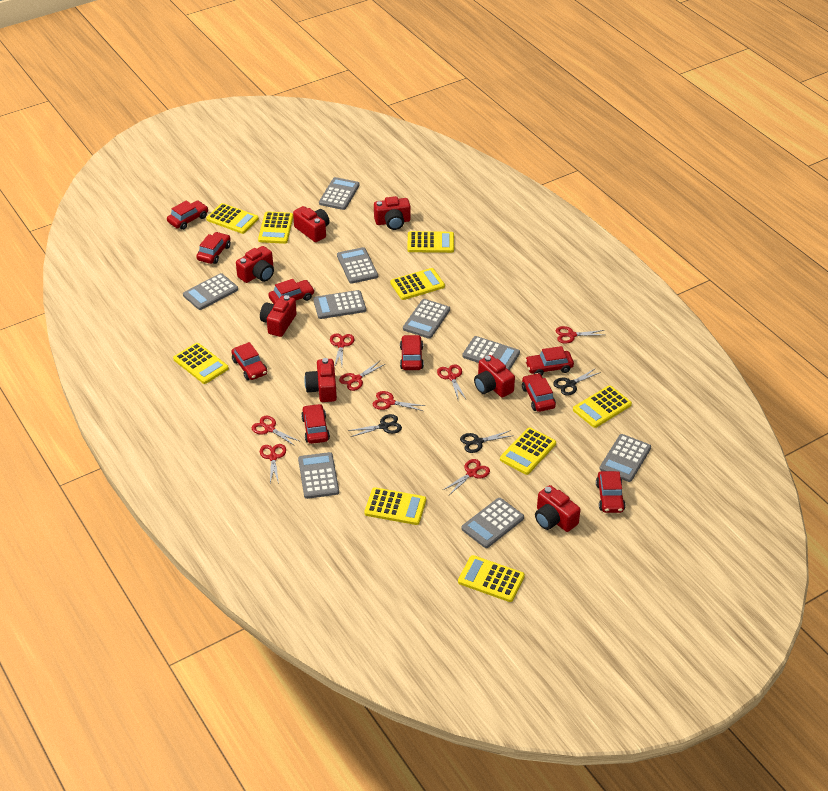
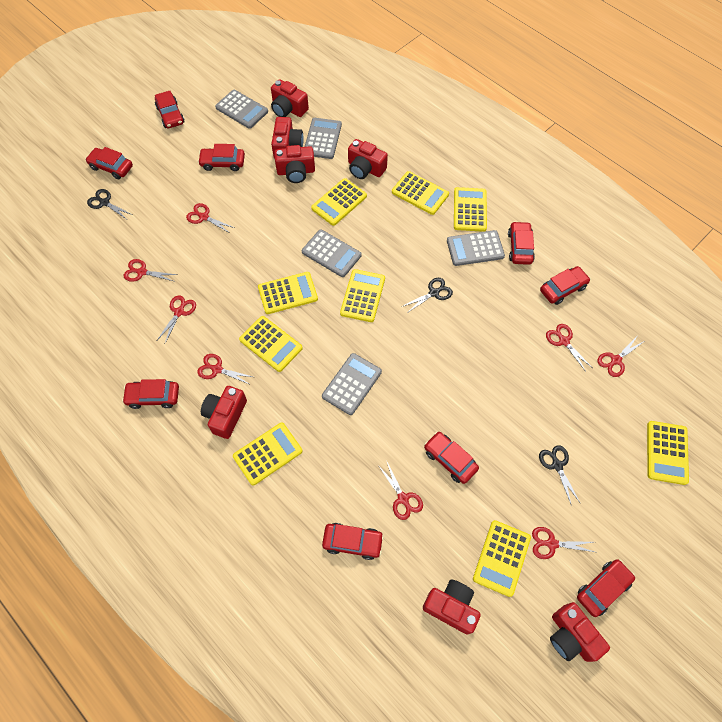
grey calculator: 9 -> 5

